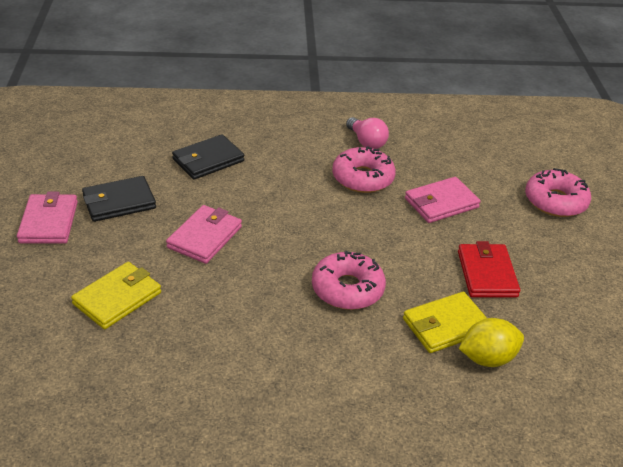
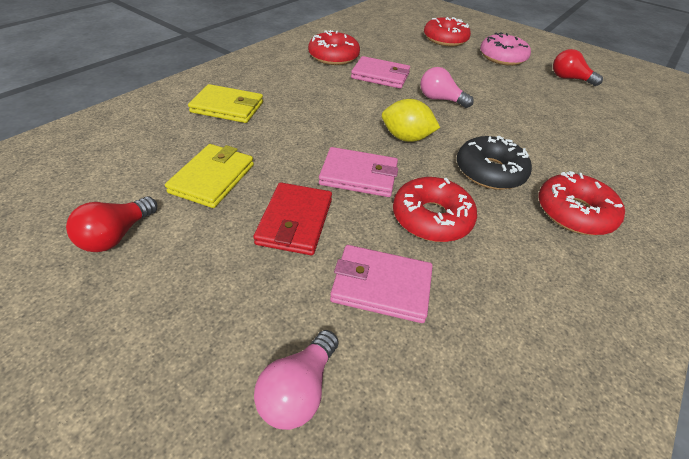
black donut: 0 -> 1
black wallet: 2 -> 0
pink donut: 3 -> 1
pink light bulb: 1 -> 2
red donut: 0 -> 4
red light bulb: 0 -> 2

